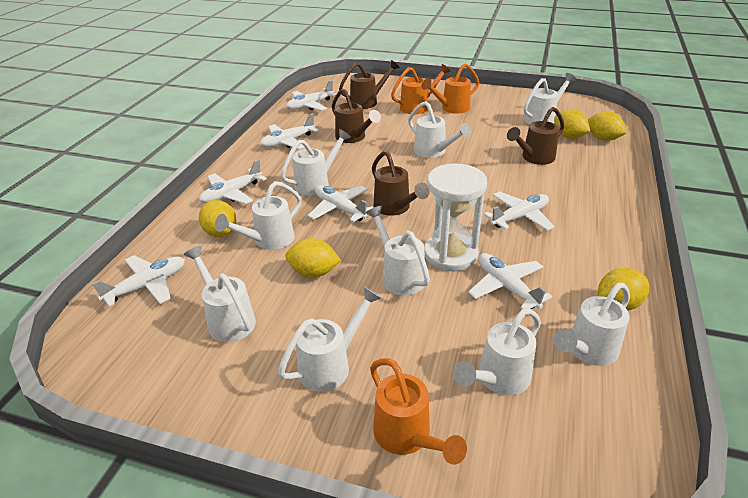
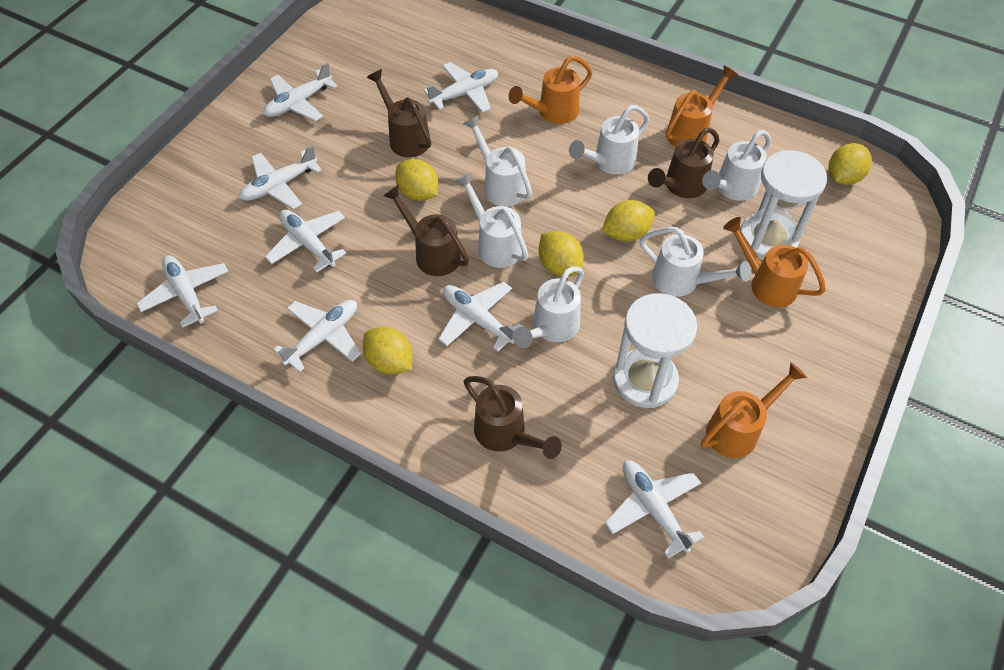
orange watering can: 3 -> 4
white hourglass: 1 -> 2
white plane: 7 -> 8
white watering can: 9 -> 6

